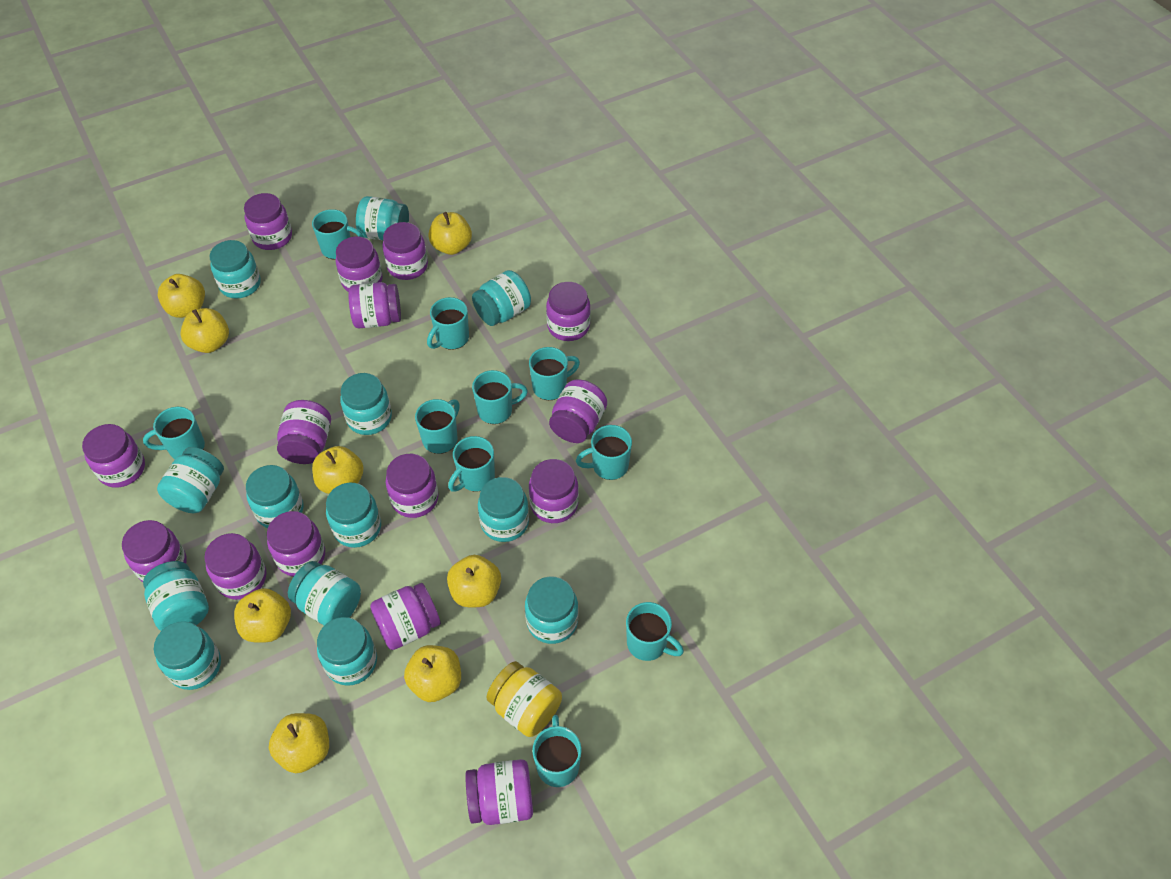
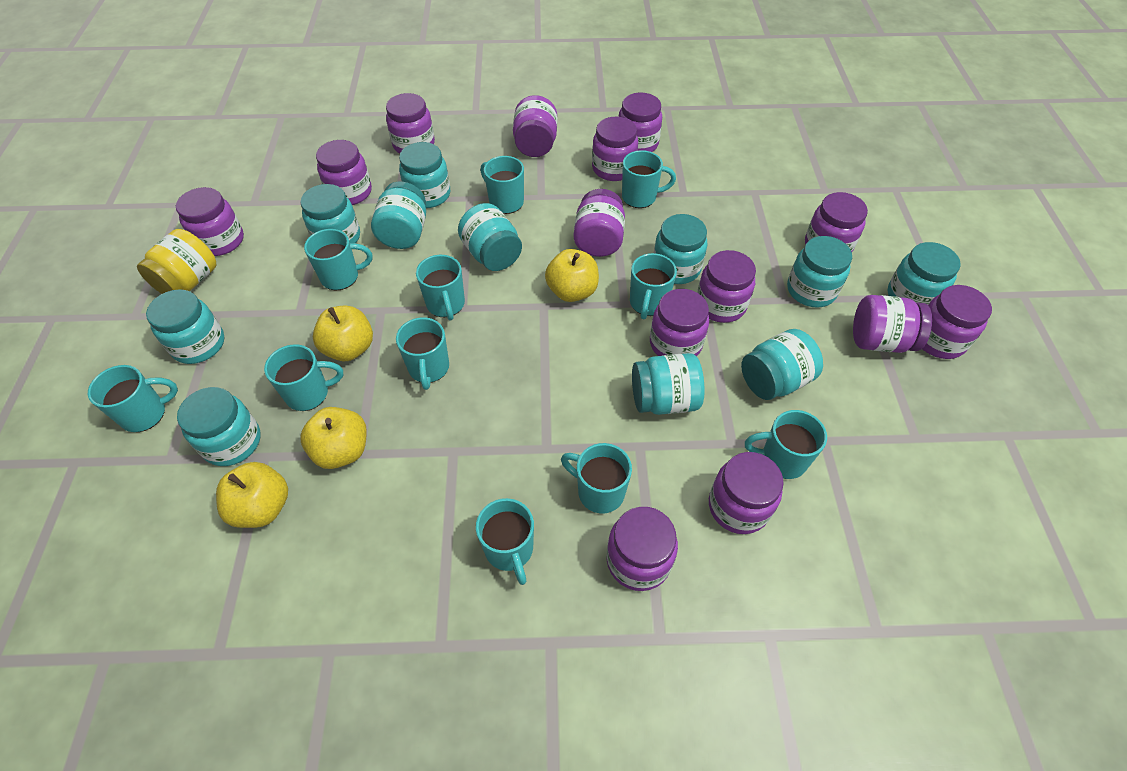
purple jar: 15 -> 14
turquoise jar: 13 -> 11
turquoise mug: 10 -> 11
yellow apple: 8 -> 4

